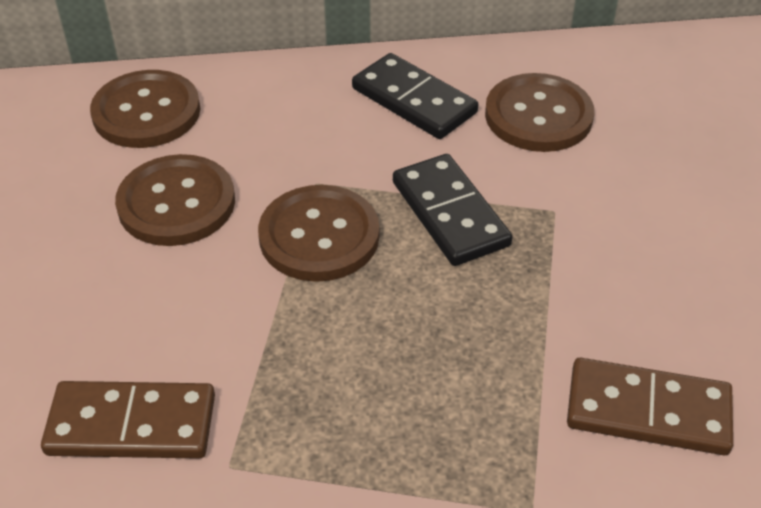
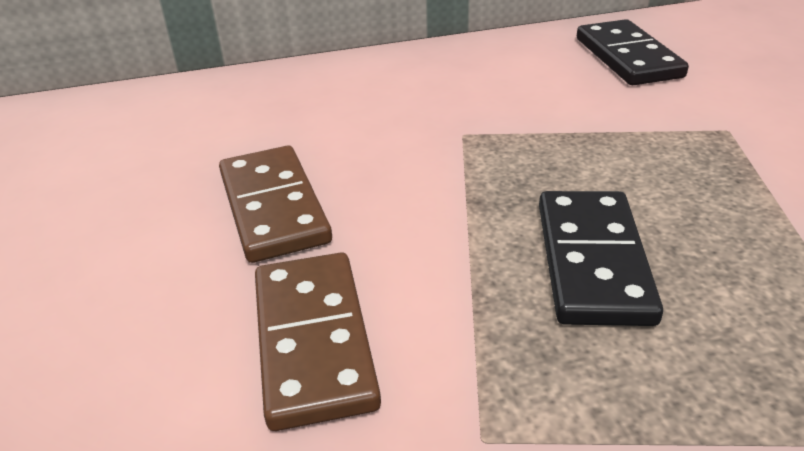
brown button: 4 -> 0

